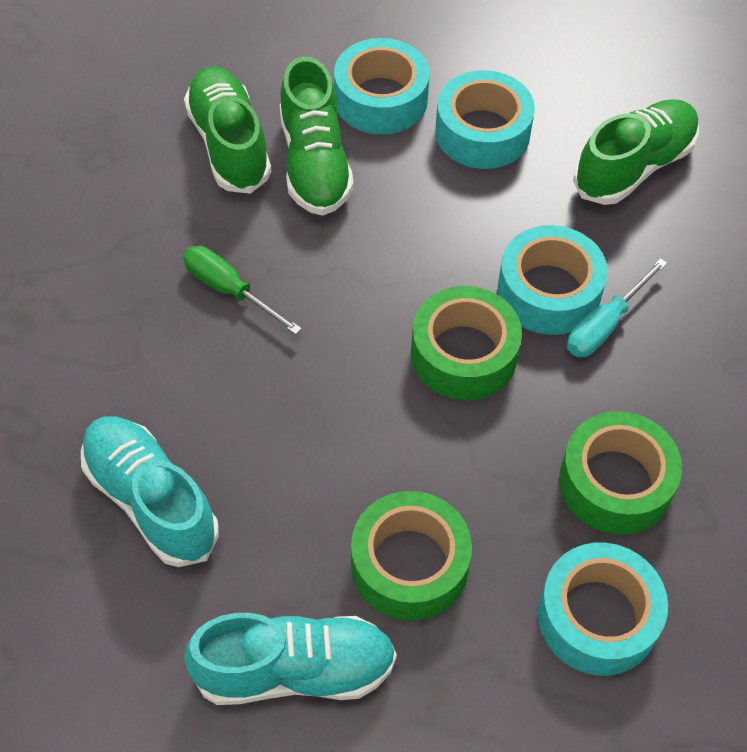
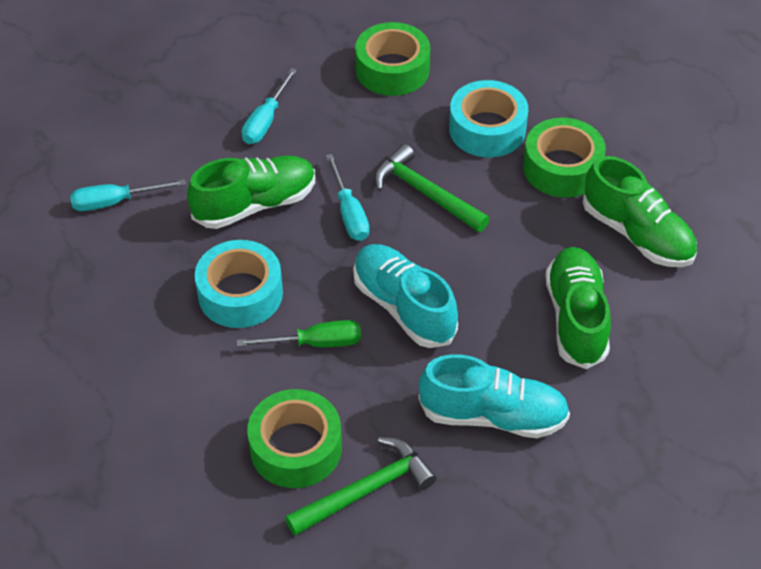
green hammer: 0 -> 2
turquoise screwdriver: 1 -> 3
turquoise tape: 4 -> 2

